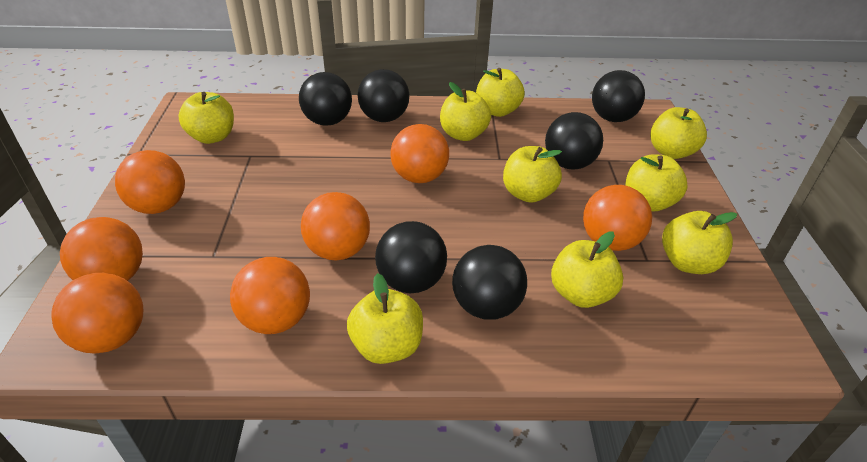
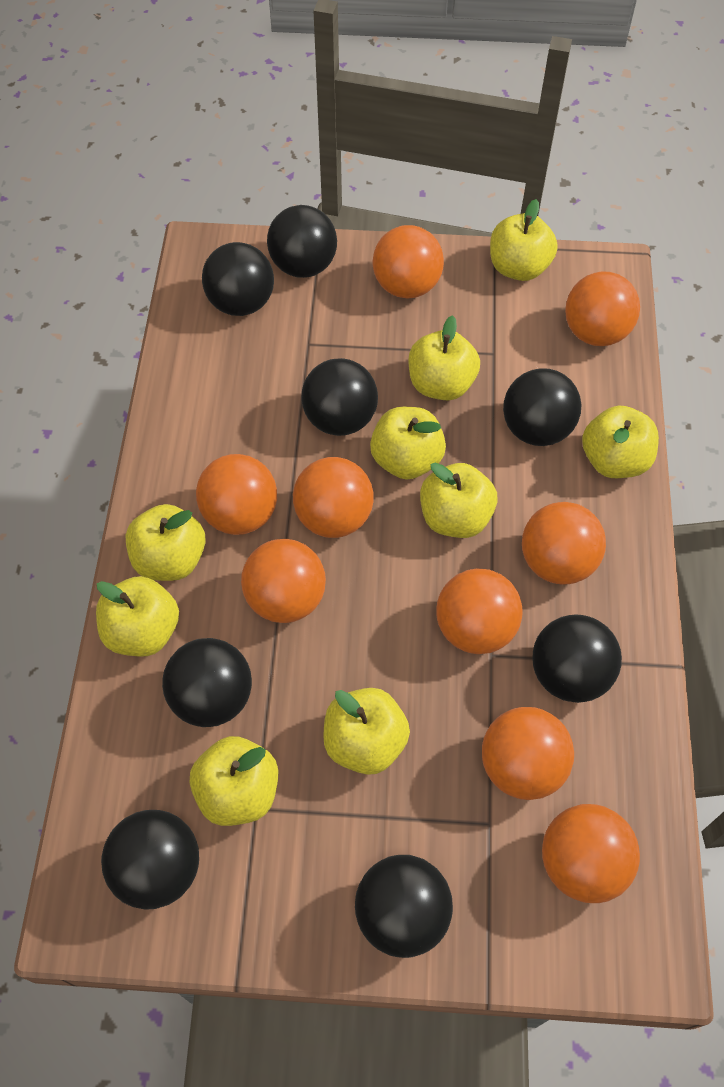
black ball: 6 -> 8
orange ball: 7 -> 9

